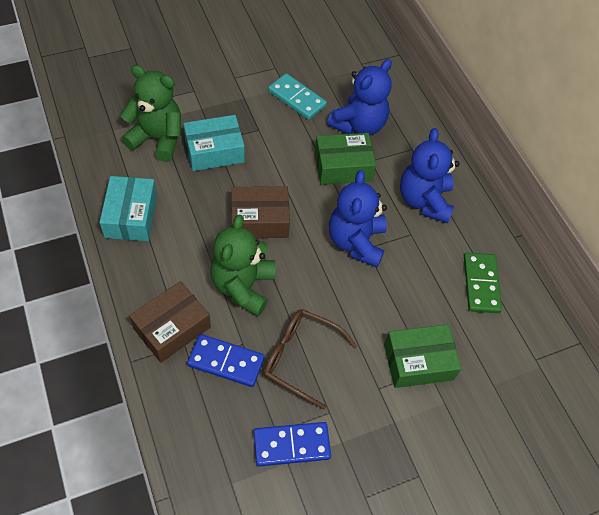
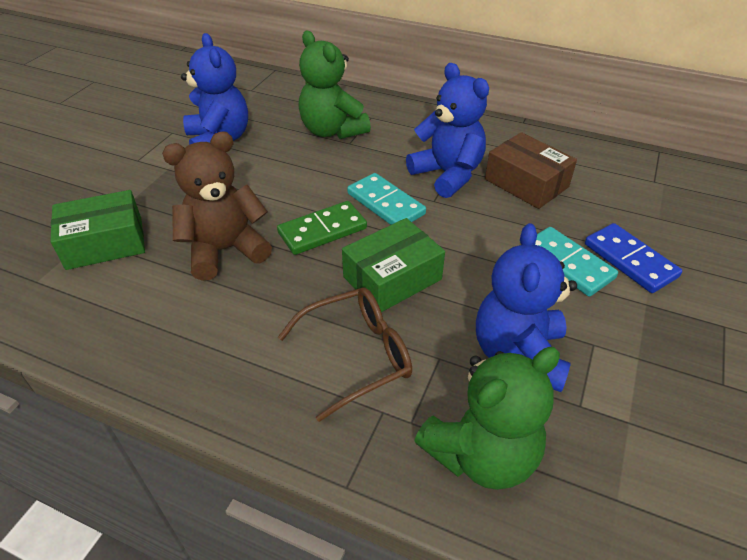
blue domino: 2 -> 1
brown box: 2 -> 1
brown teddy bear: 0 -> 1
turquoise box: 2 -> 0
turquoise domino: 1 -> 2

